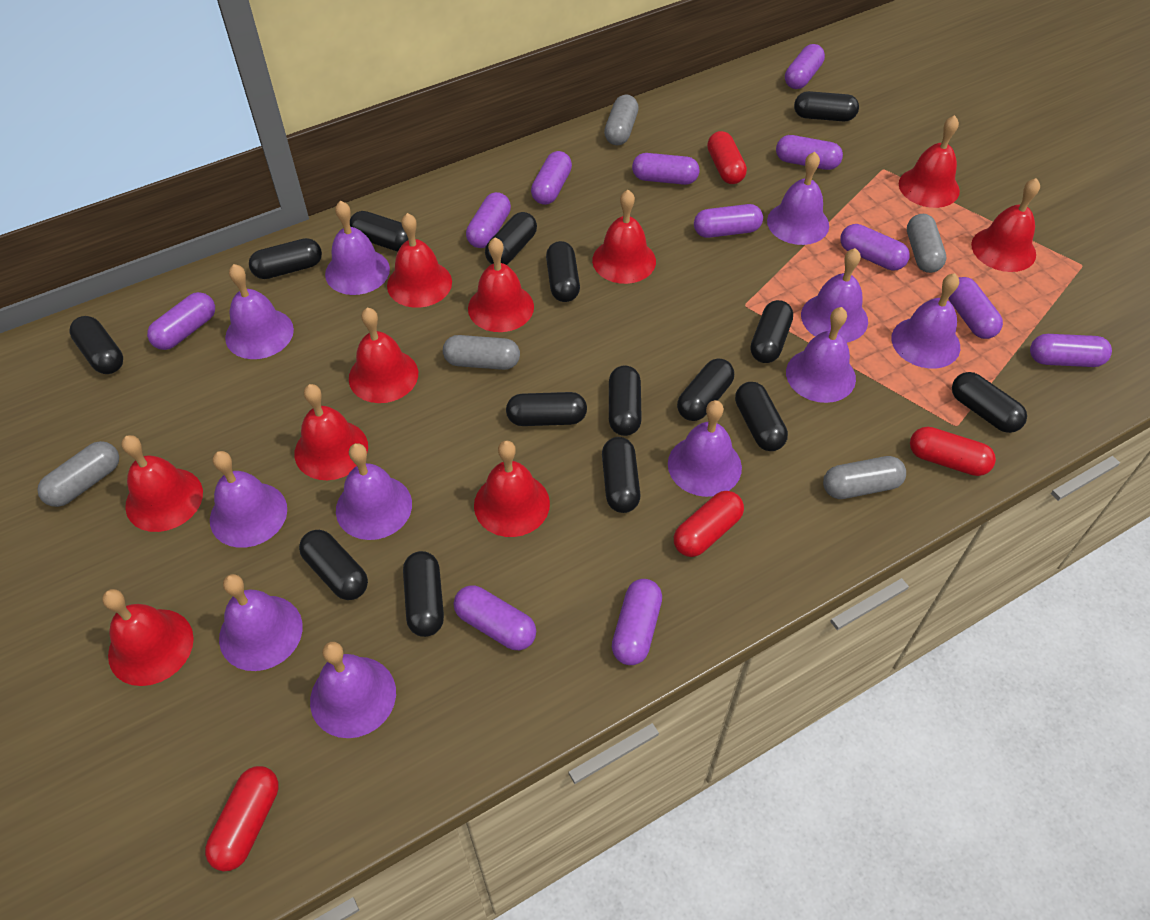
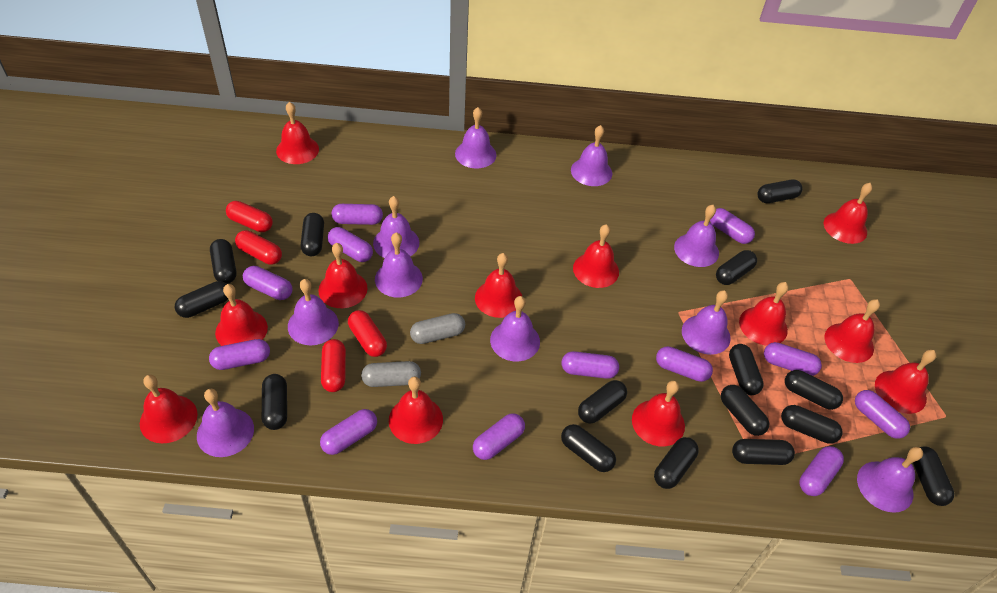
grey capsule: 5 -> 2
purple bell: 11 -> 10
red bell: 10 -> 12

